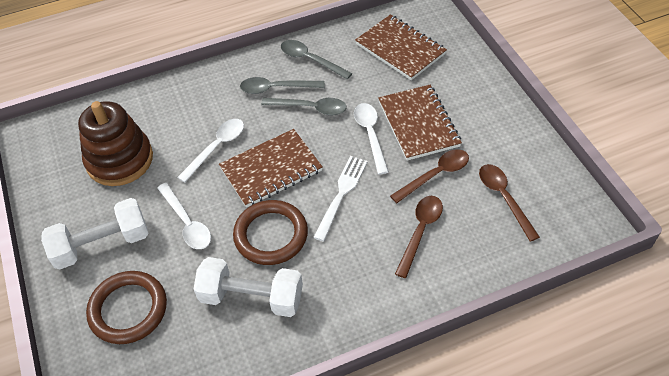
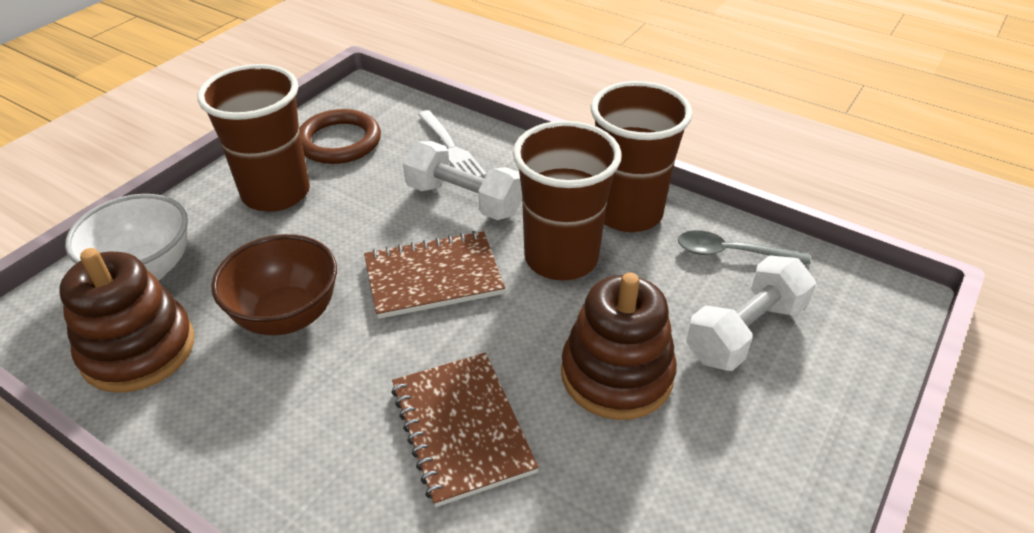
brown bowl: 0 -> 1
brown cup: 0 -> 3
brown notebook: 3 -> 2
brown ring: 2 -> 1
brown spoon: 3 -> 0
brown stacking toy: 1 -> 2
grey spoon: 3 -> 1
white bowl: 0 -> 1
white spoon: 3 -> 0

